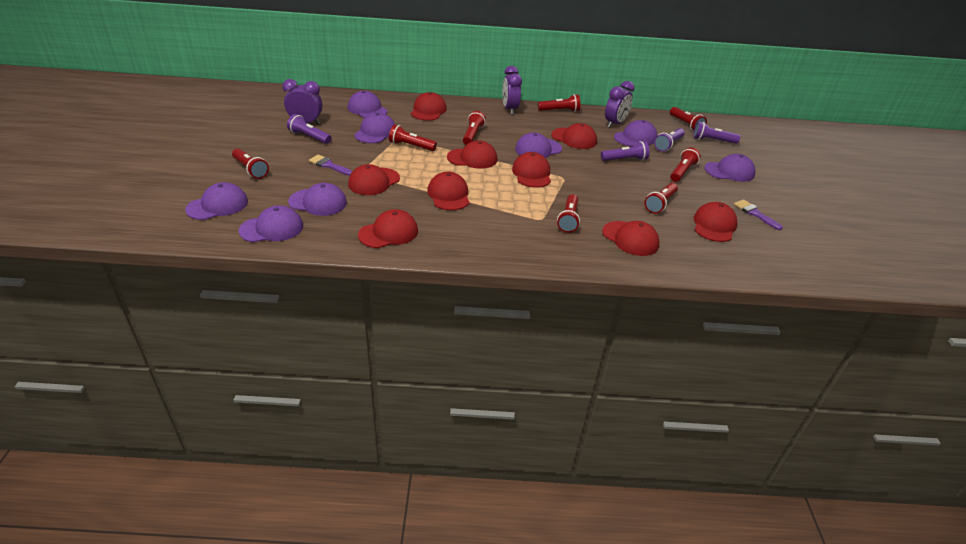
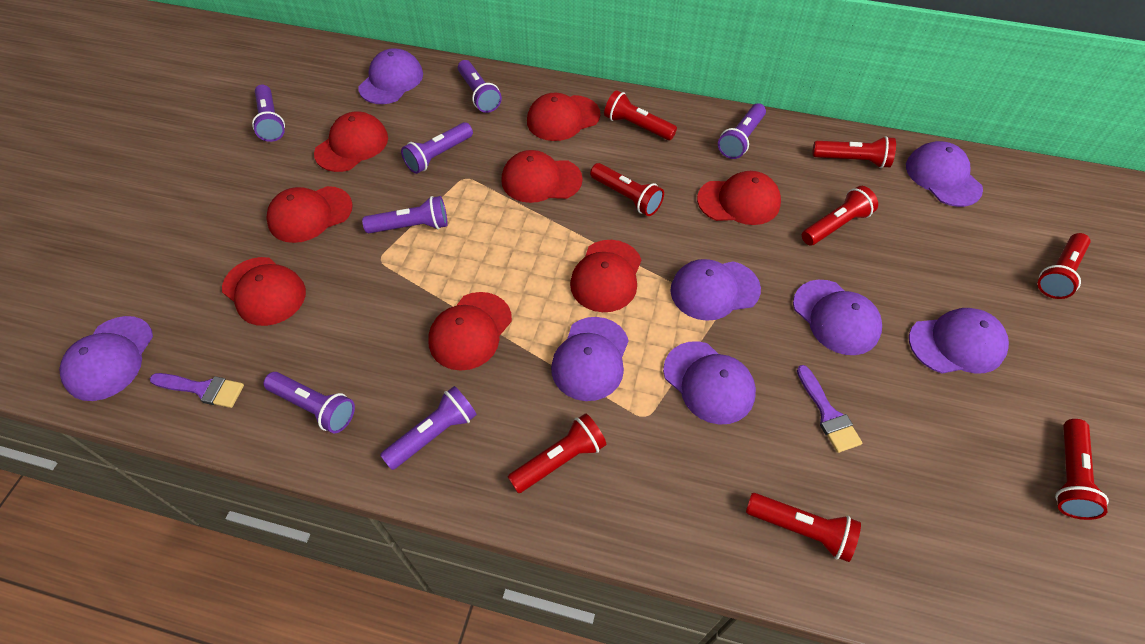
purple clock: 3 -> 0
purple flashlight: 4 -> 7
red cap: 9 -> 8

